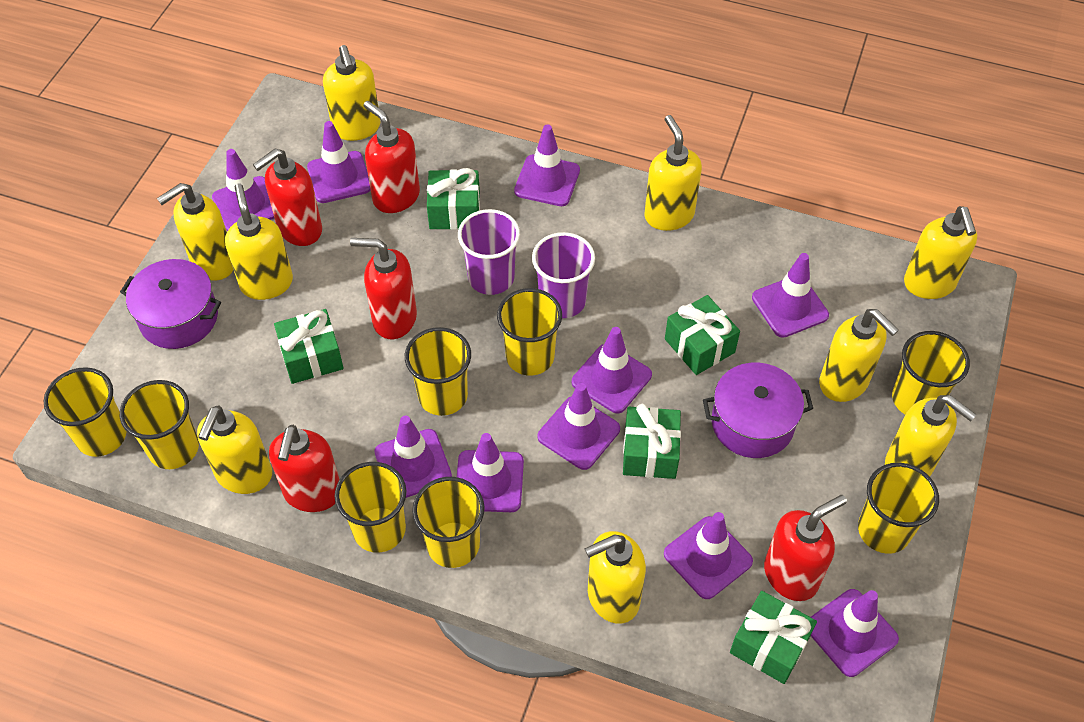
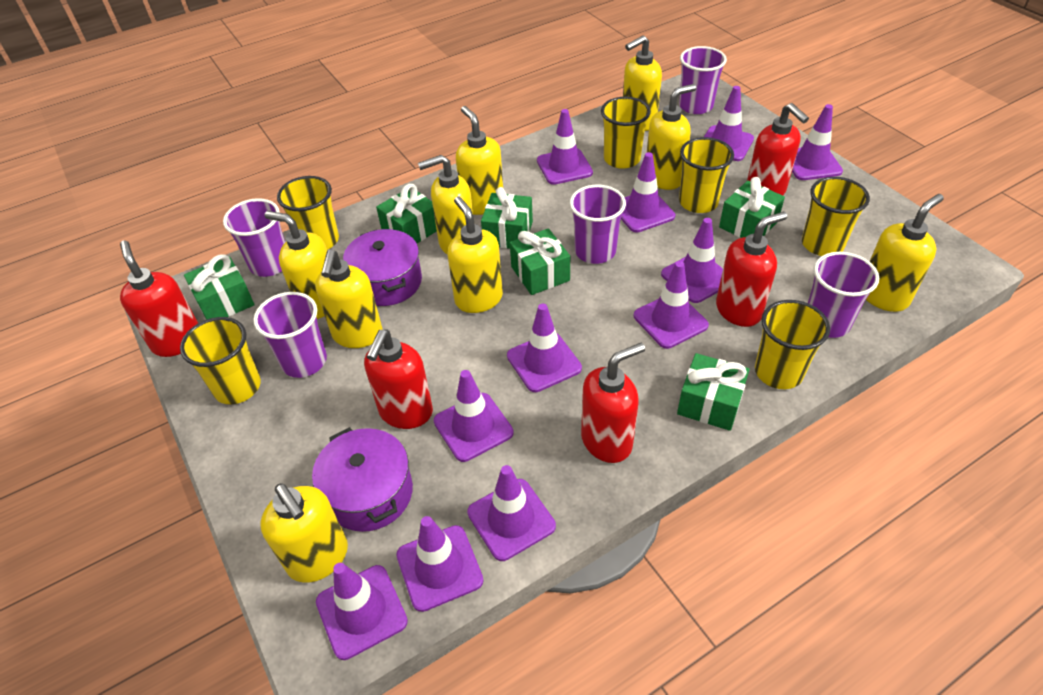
green gift: 5 -> 6
purple cup: 2 -> 5
purple traffic cone: 10 -> 11
yellow cup: 8 -> 6

